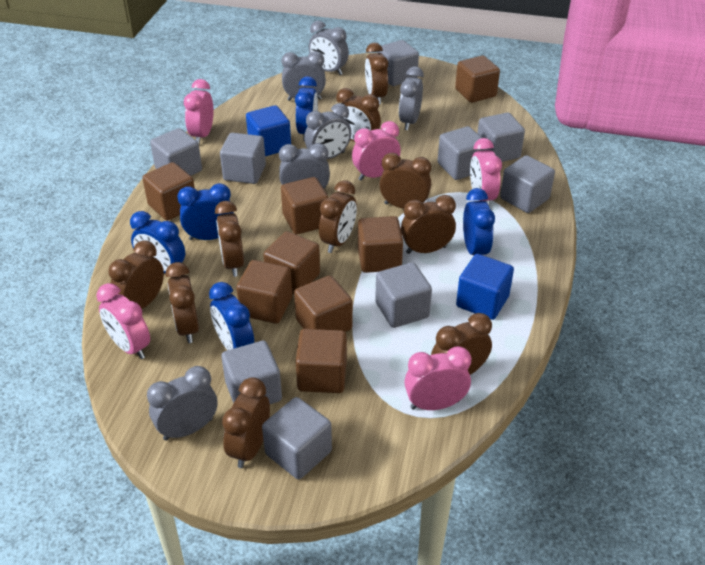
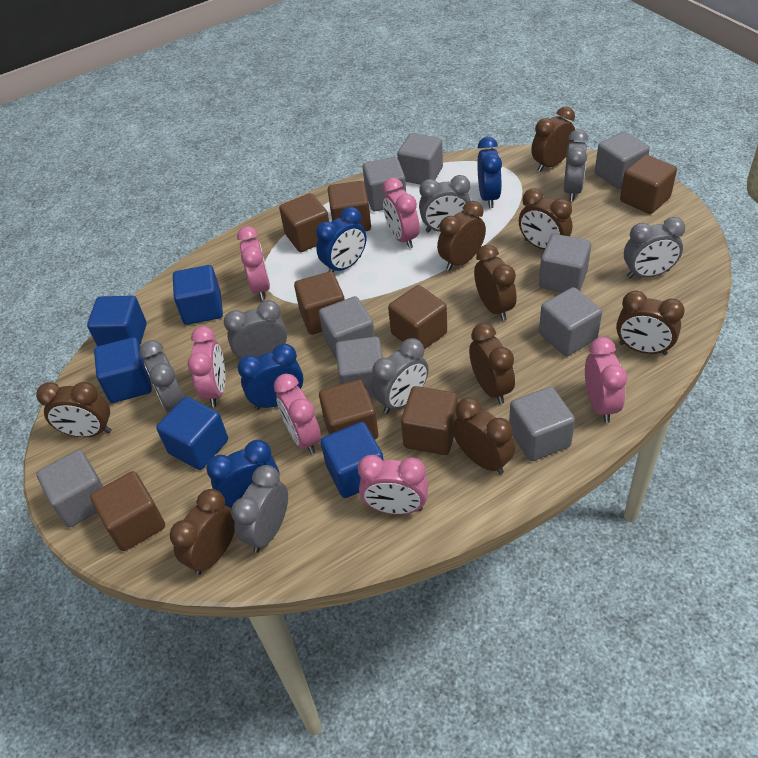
blue clock: 5 -> 4
blue cube: 2 -> 5
brown clock: 10 -> 9
grey clock: 6 -> 7
pink clock: 5 -> 6

